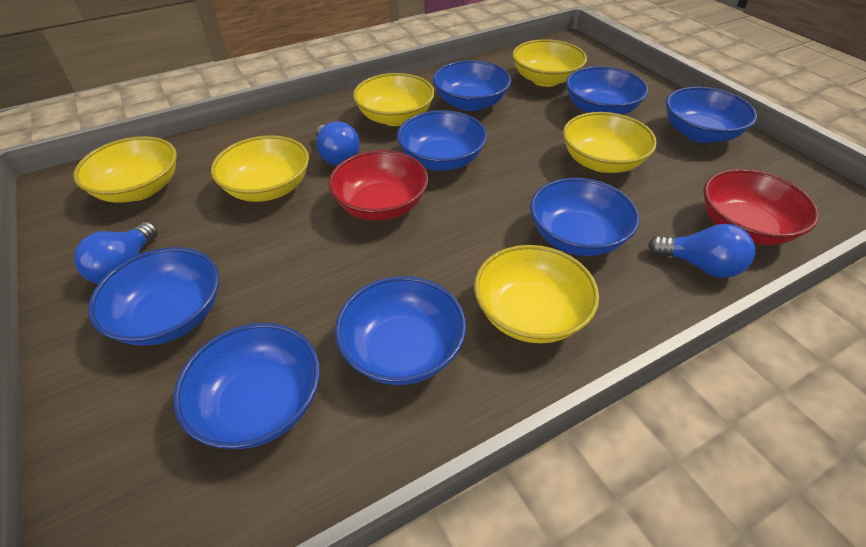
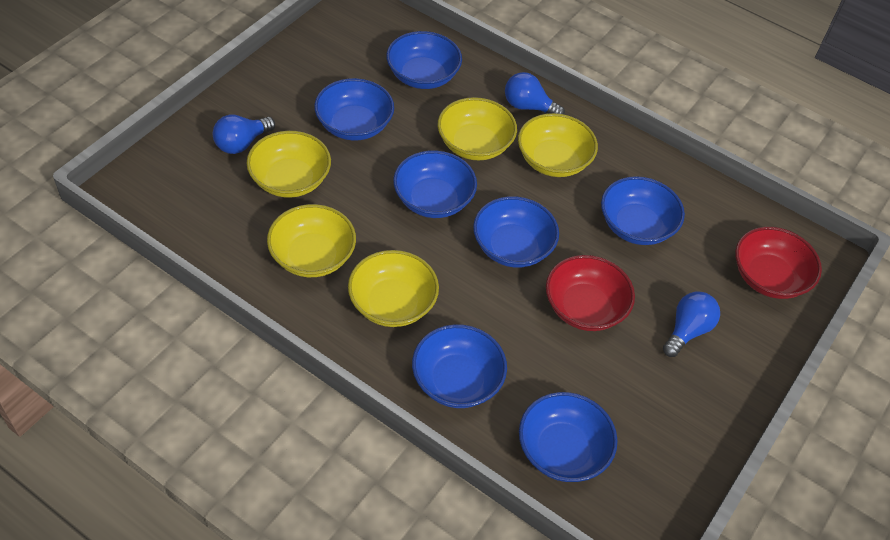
blue bowl: 8 -> 7
yellow bowl: 6 -> 5

